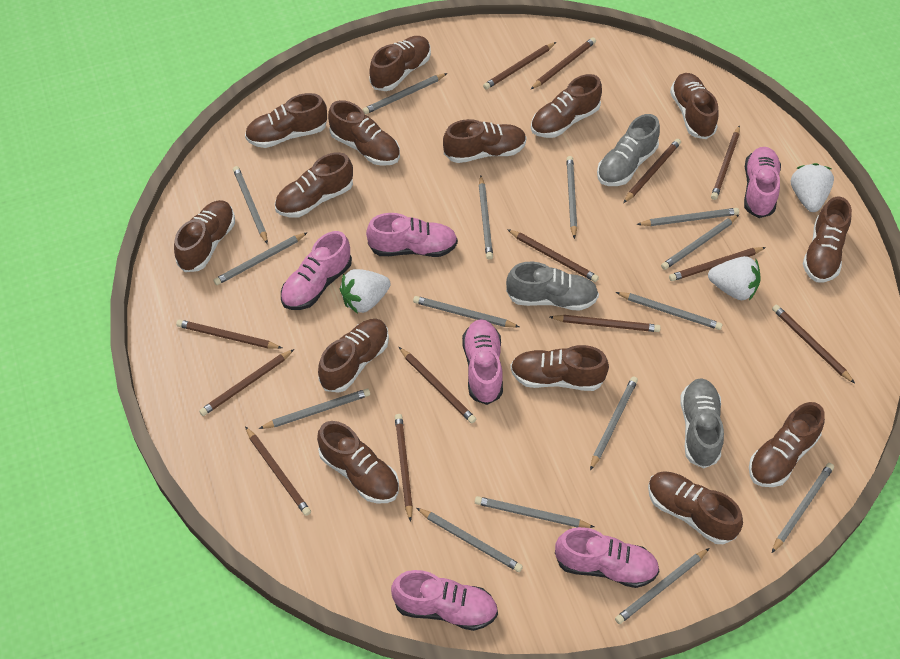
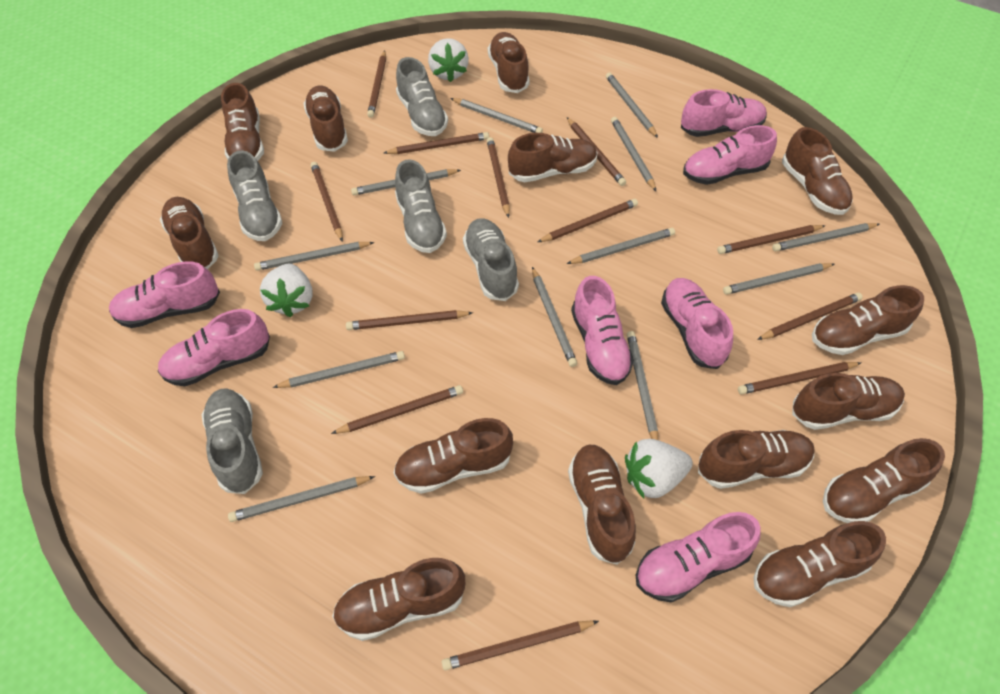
brown pencil: 13 -> 12
grey pencil: 15 -> 12
grey shoe: 3 -> 5
pink shoe: 6 -> 7

